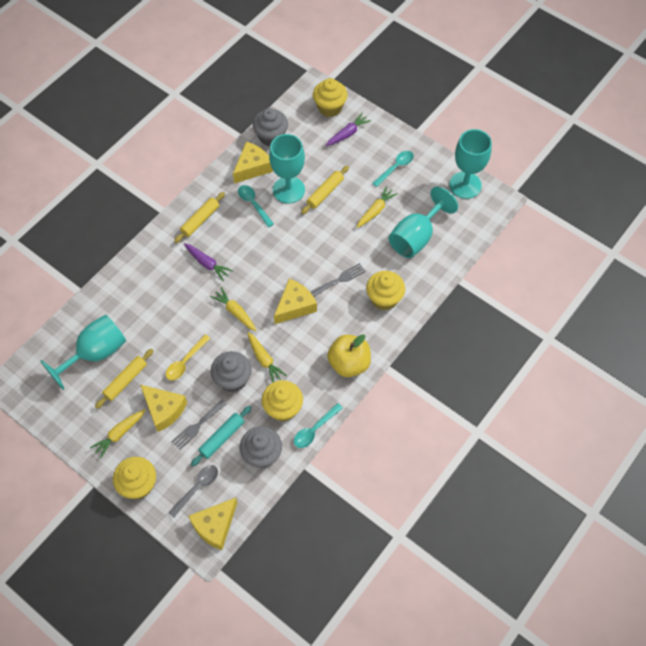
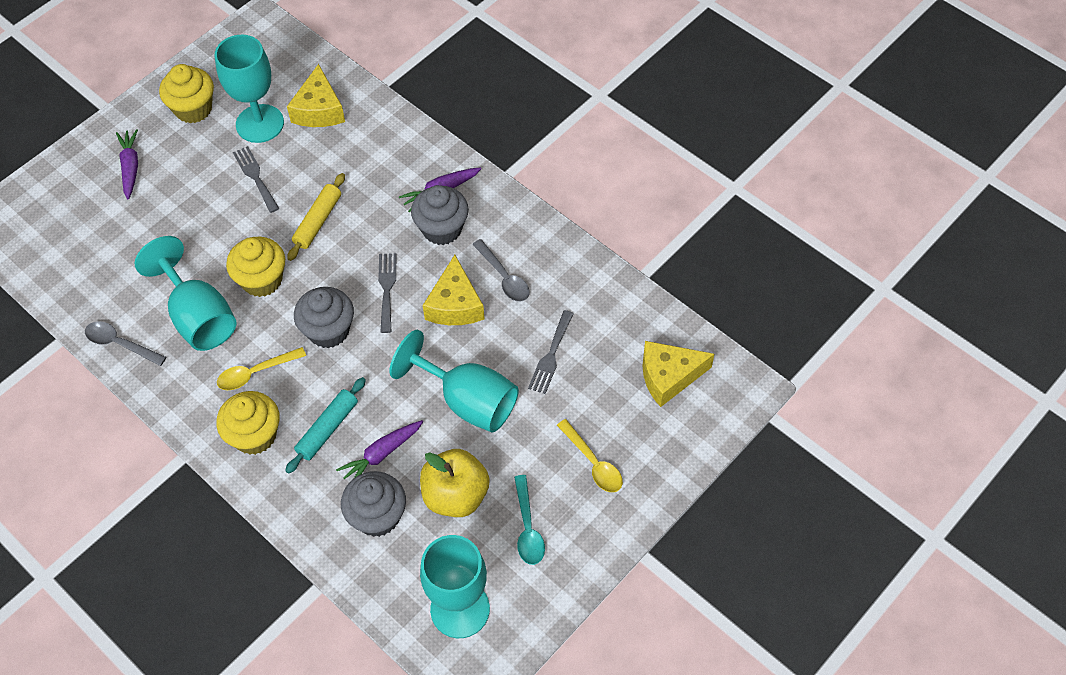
grey fork: 2 -> 3
grey spoon: 1 -> 2
purple carrot: 2 -> 3
turquoise spoon: 3 -> 1
yellow carrot: 4 -> 0
yellow cheese: 4 -> 3
yellow cupcake: 4 -> 3
yellow rolling pin: 3 -> 1
yellow spoon: 1 -> 2

